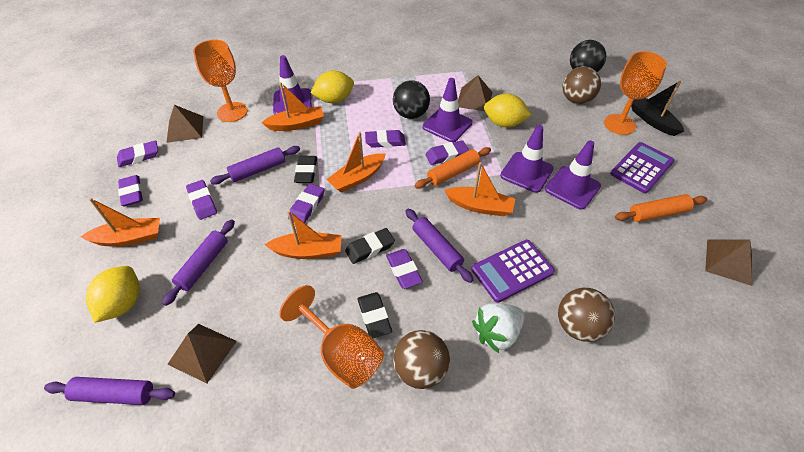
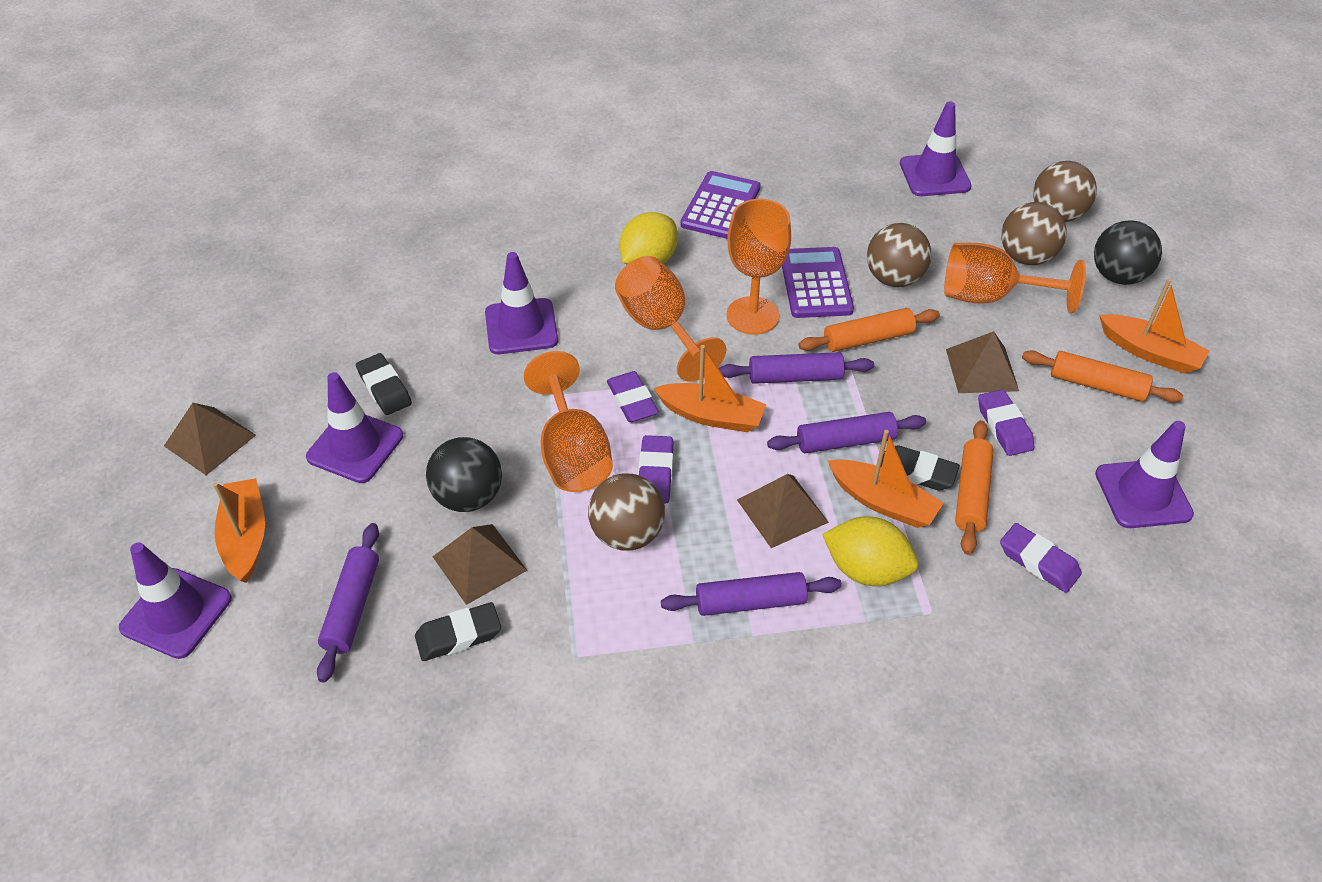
black boat: 1 -> 0
brown ball: 3 -> 4
orange boat: 5 -> 4
orange goblet: 3 -> 4
orange rolling pin: 2 -> 3
purple eraser: 7 -> 4
purple traffic cone: 4 -> 5
white strawberry: 1 -> 0
yellow lemon: 3 -> 2

